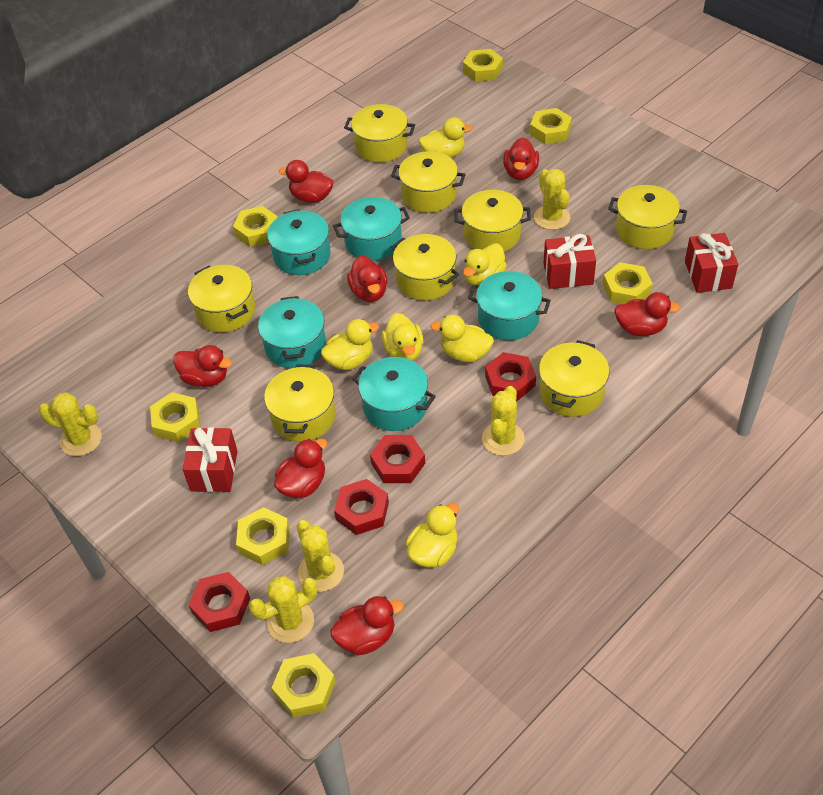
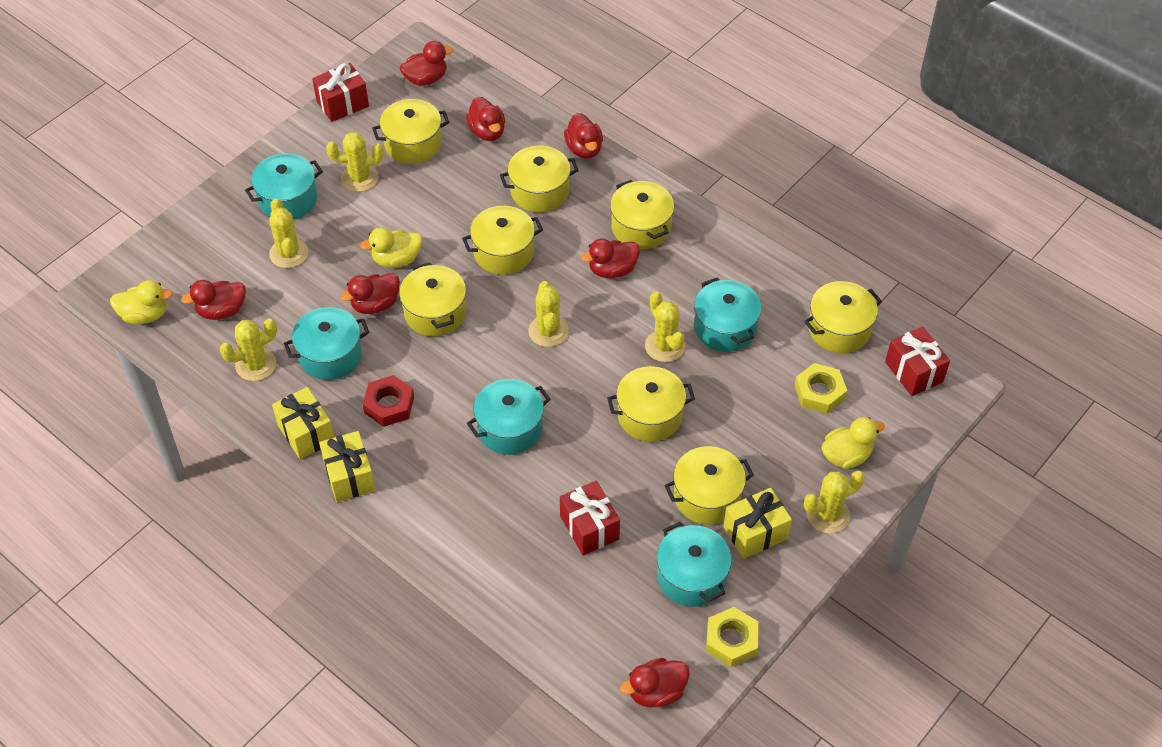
red nut: 4 -> 1
yellow cactus: 5 -> 6
yellow duck: 6 -> 3
yellow gift: 0 -> 3
yellow nut: 7 -> 2

